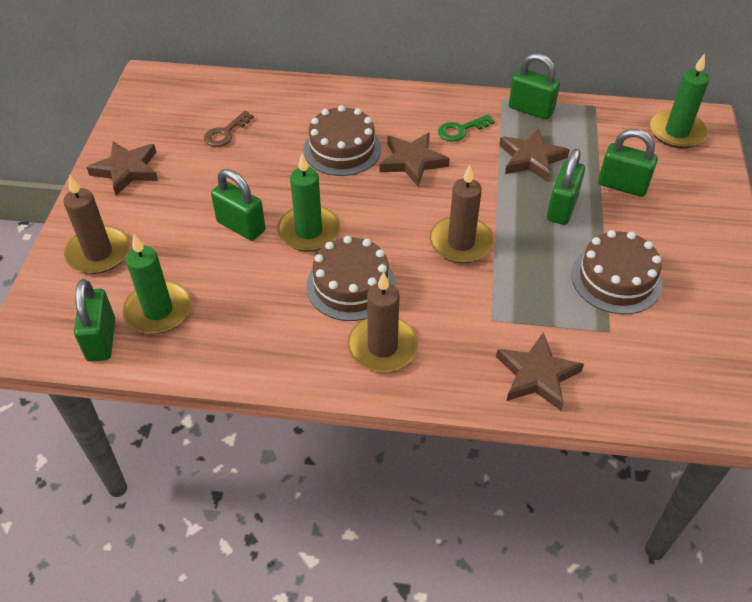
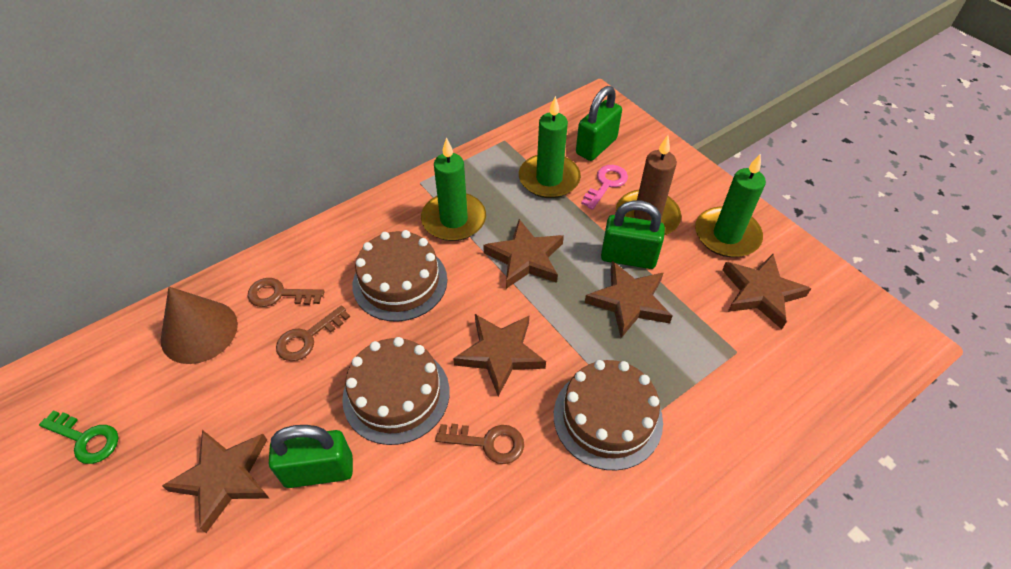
brown candle: 3 -> 1
brown cone: 0 -> 1
brown key: 1 -> 3
brown star: 4 -> 5
green padlock: 5 -> 3
pink key: 0 -> 1

